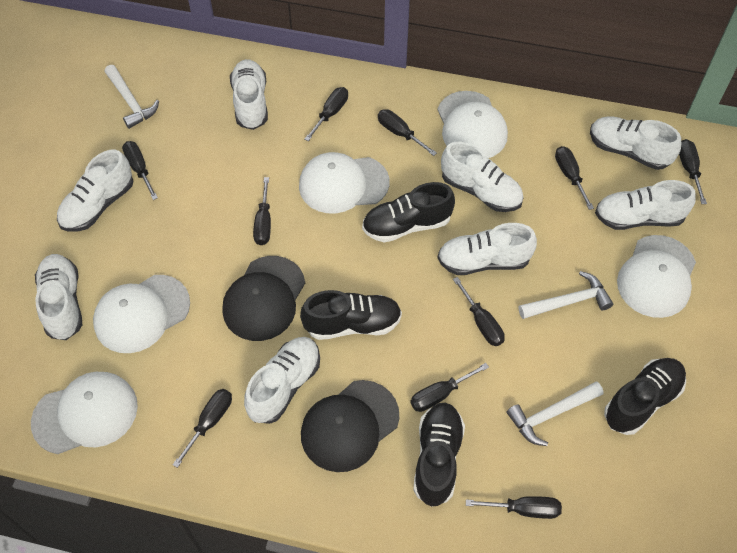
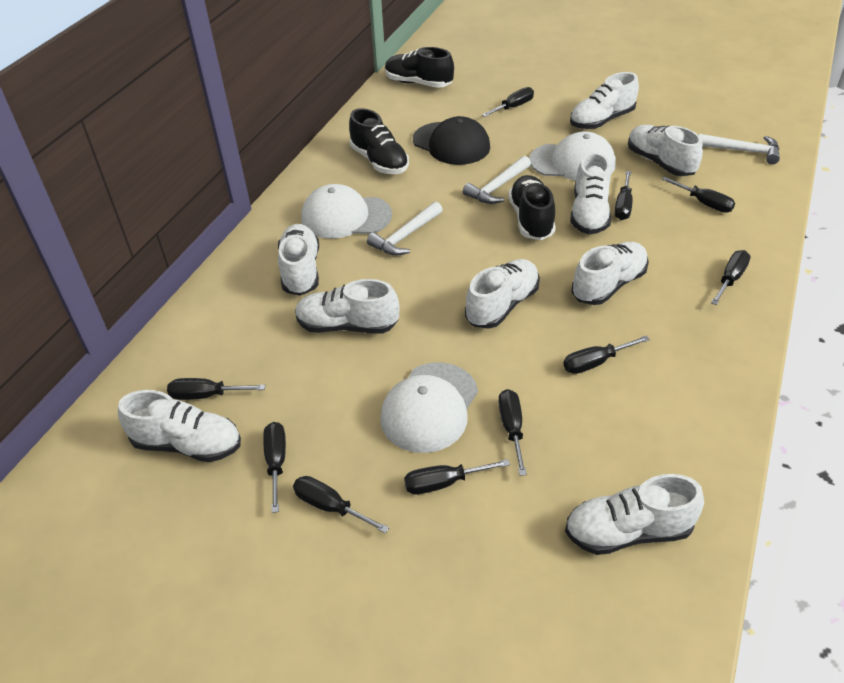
black cap: 2 -> 1
black shoe: 4 -> 3
white cap: 5 -> 3
white shoe: 8 -> 9

